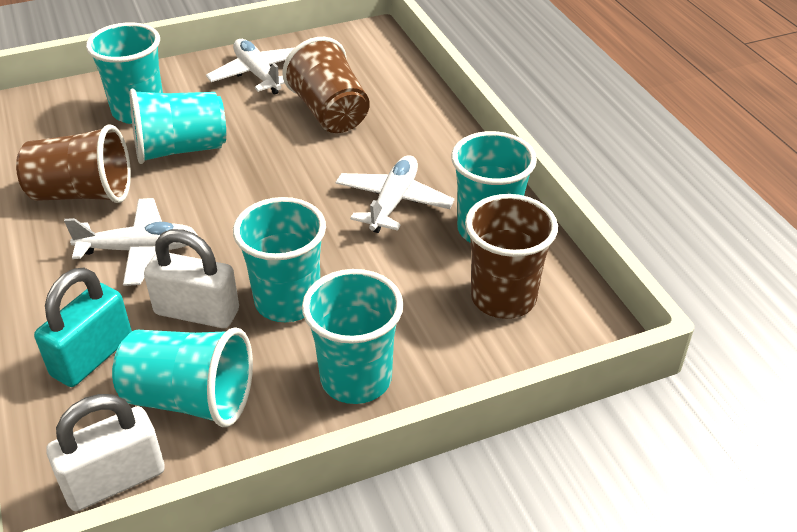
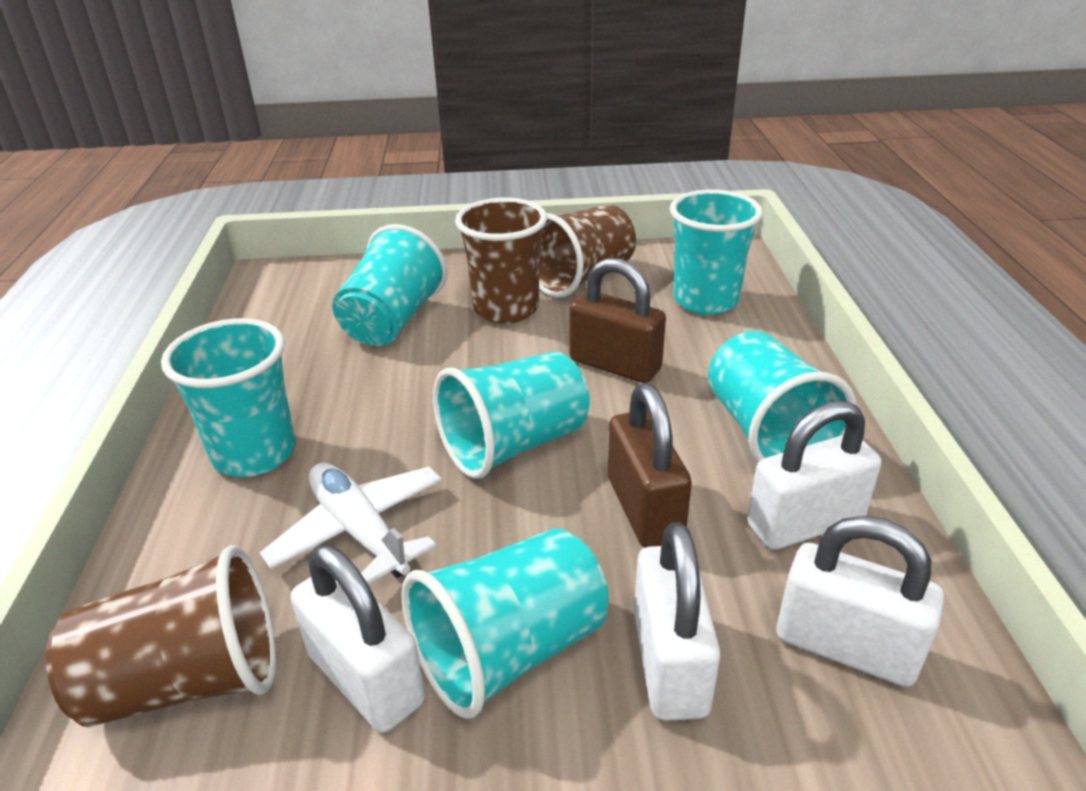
brown padlock: 0 -> 2
turquoise padlock: 1 -> 0
white padlock: 2 -> 4
white plane: 3 -> 1

